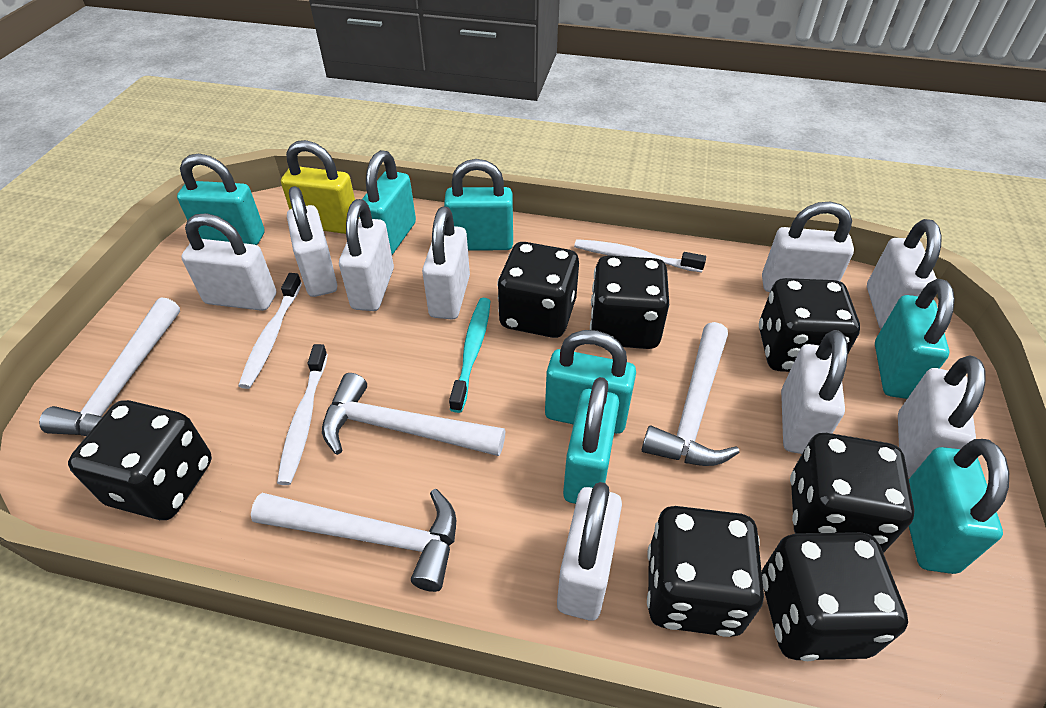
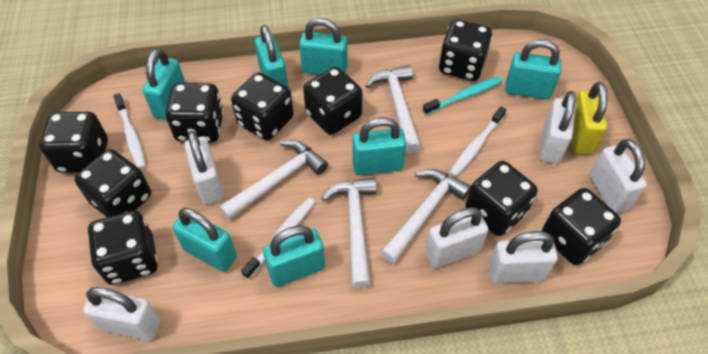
black dice: 7 -> 9
white padlock: 9 -> 6

